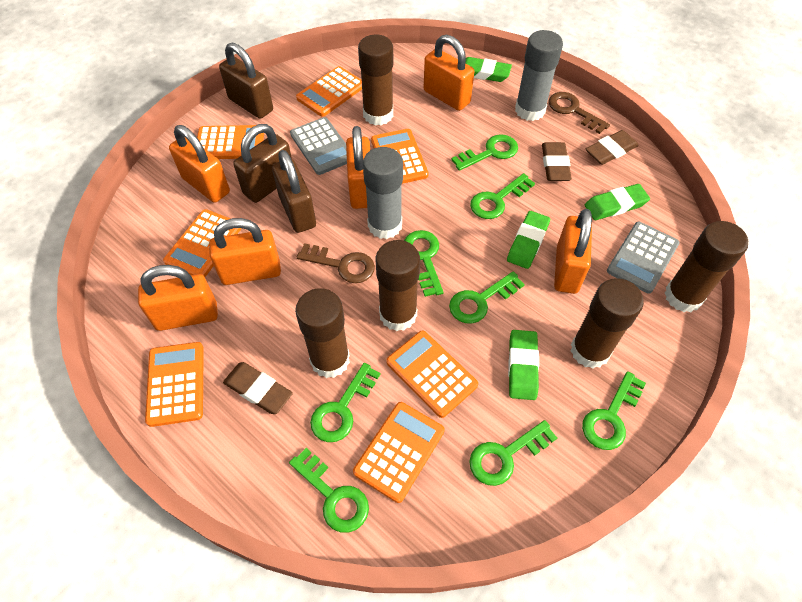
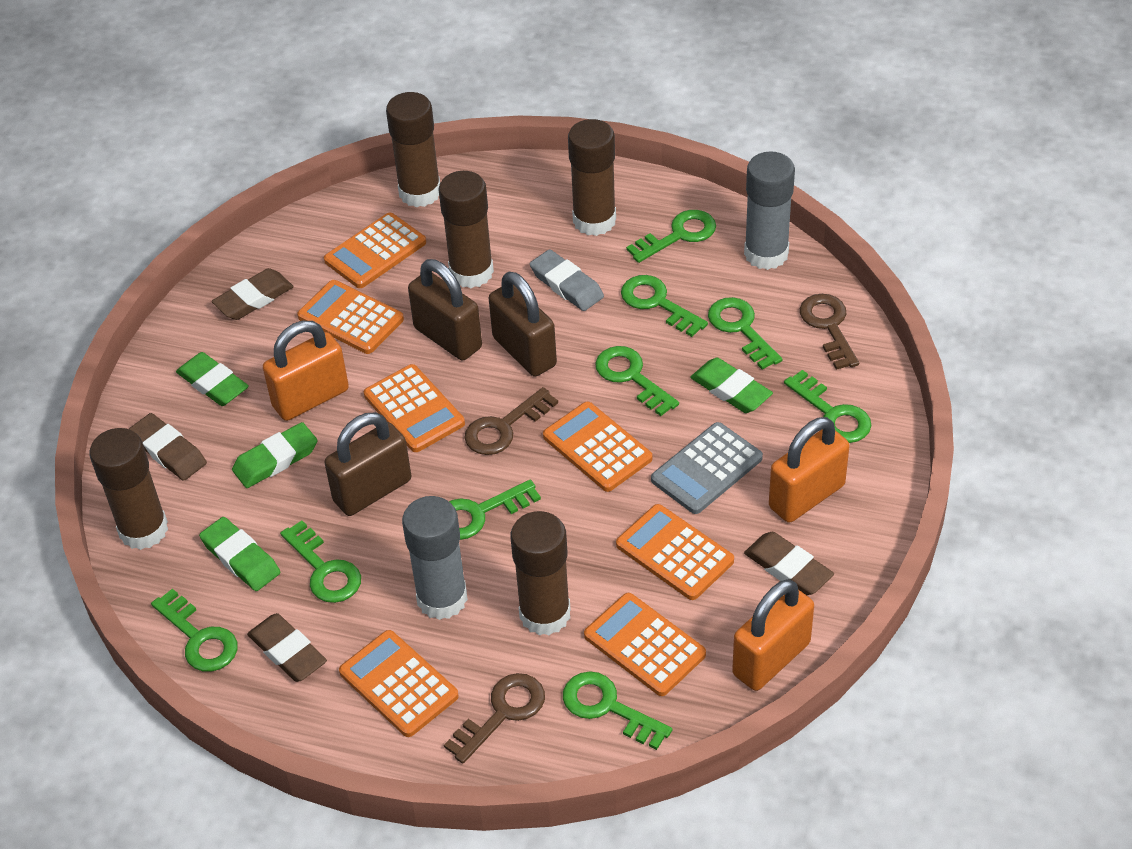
brown eraser: 3 -> 4
brown key: 2 -> 3
green key: 8 -> 9
grey calculator: 2 -> 1
grey eraser: 0 -> 1
orange padlock: 6 -> 3

